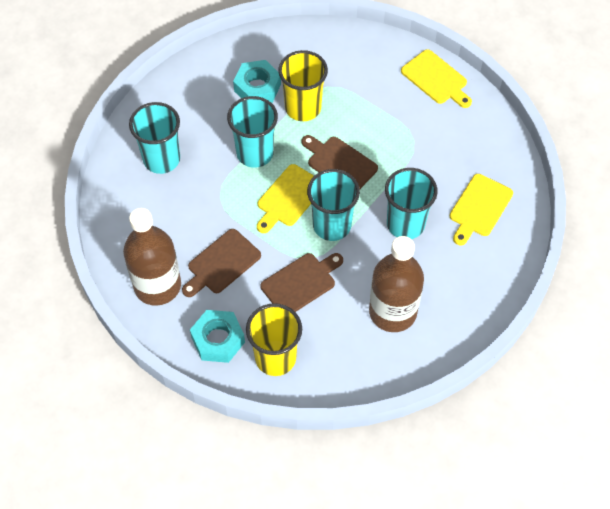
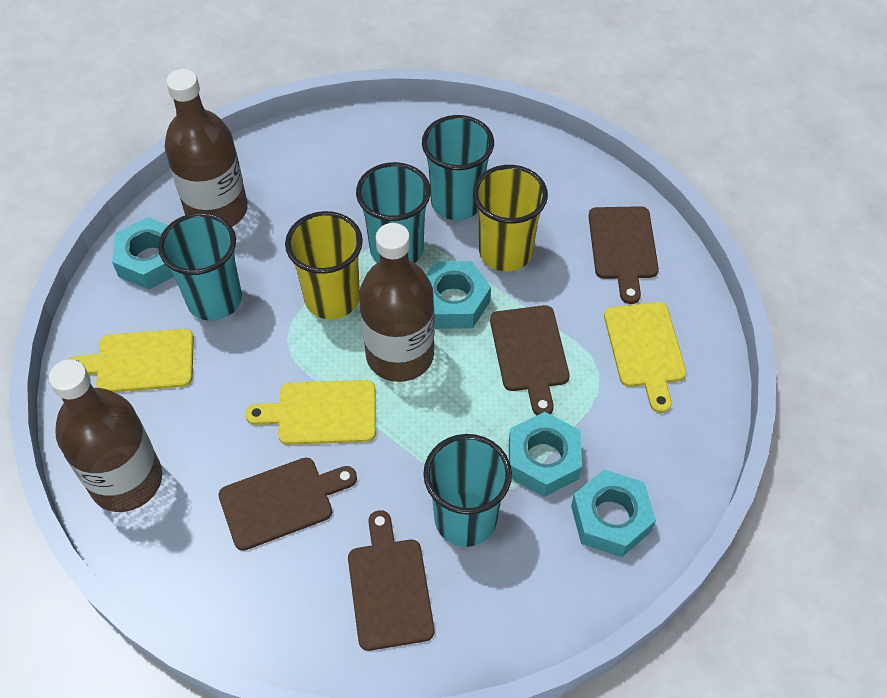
brown bottle: 2 -> 3
brown cutting board: 3 -> 4
turquoise nut: 2 -> 4

